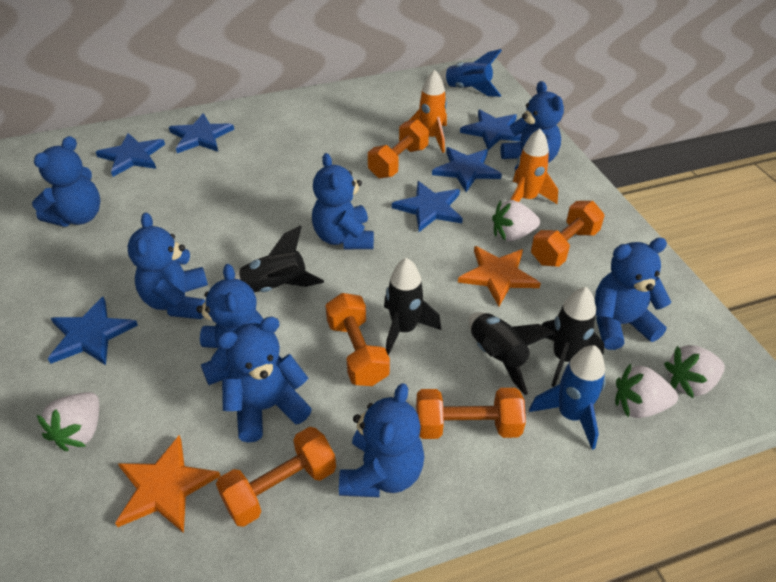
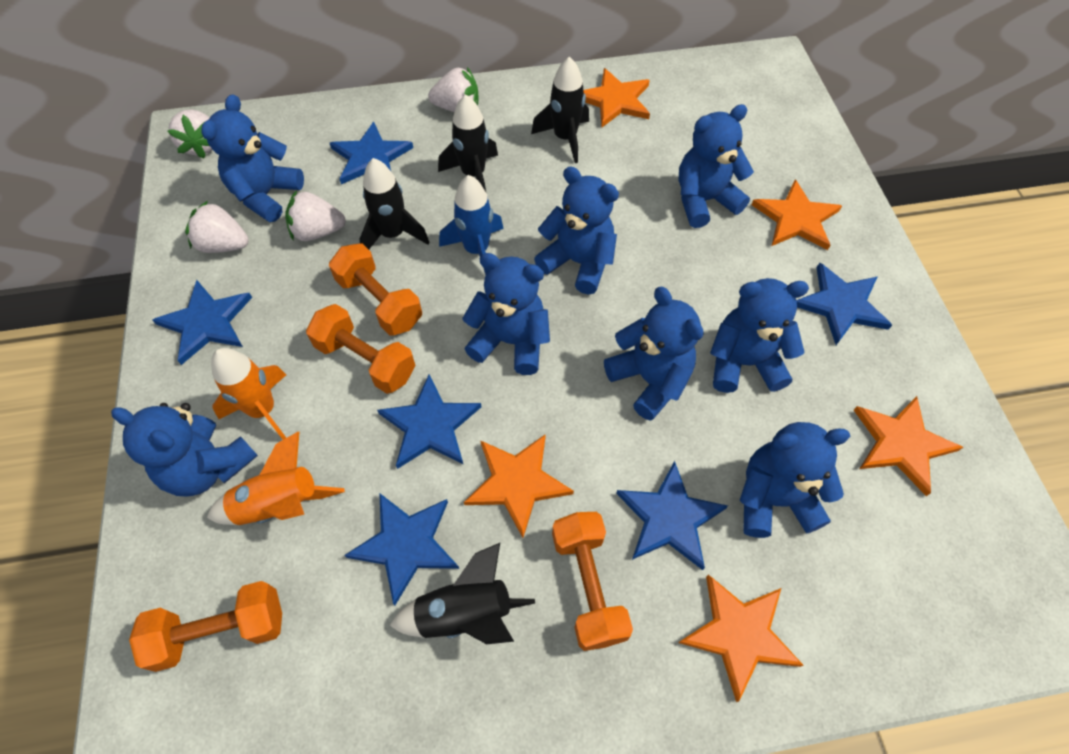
blue rocket: 2 -> 1
orange dumbbell: 5 -> 4
orange star: 2 -> 5

